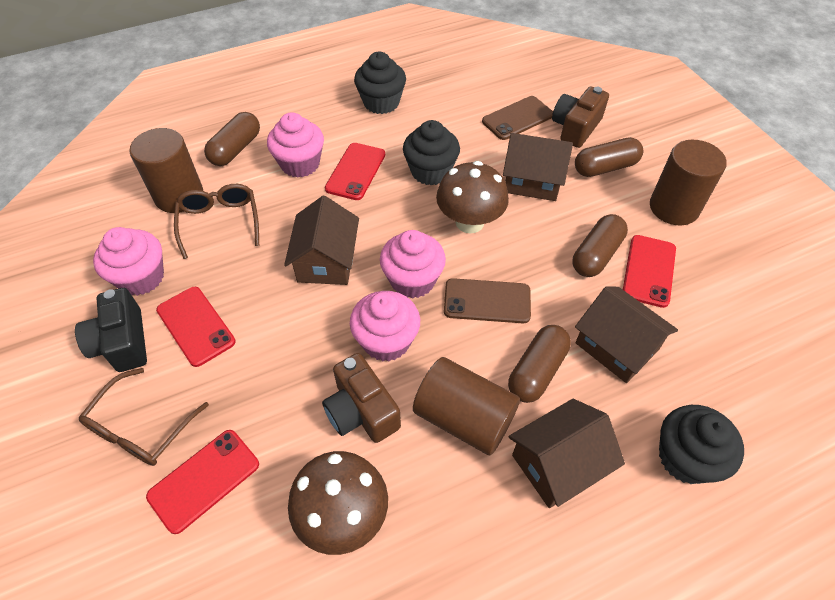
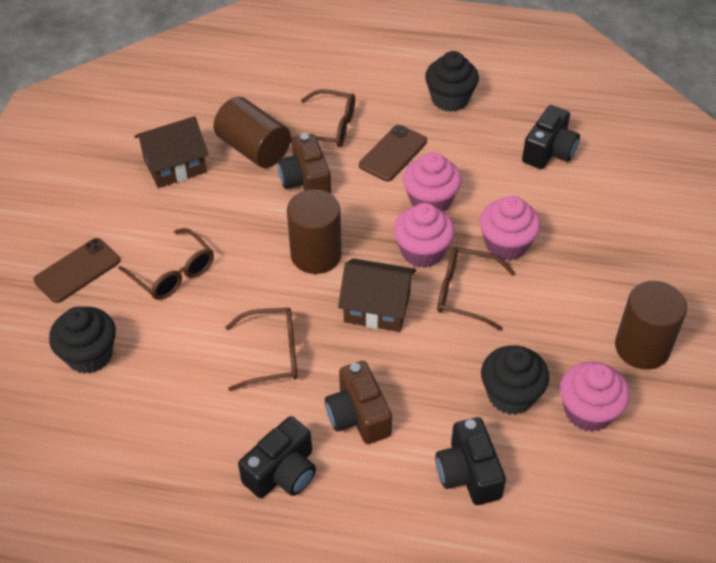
black camera: 1 -> 3
brown capsule: 4 -> 0
brown glasses: 2 -> 4
brown house: 4 -> 2
brown mushroom: 2 -> 0
red phone: 4 -> 0

